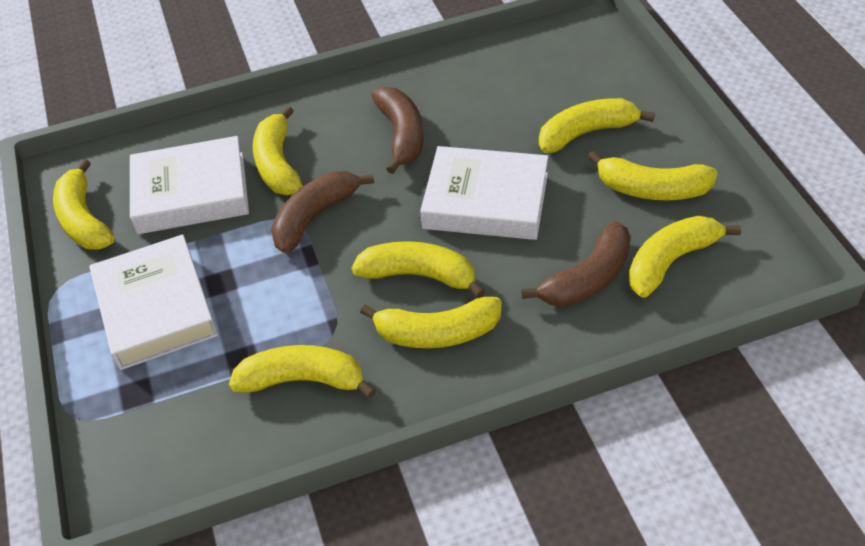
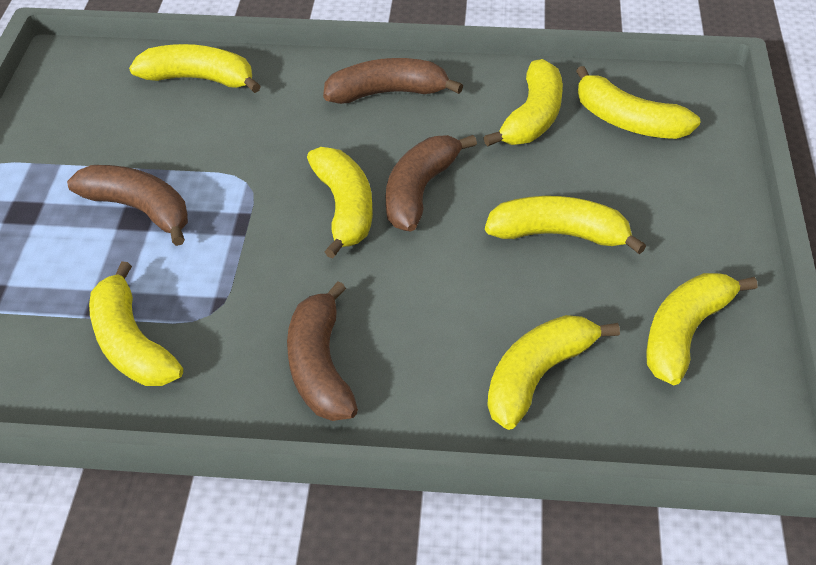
brown banana: 3 -> 4
white book: 3 -> 0

